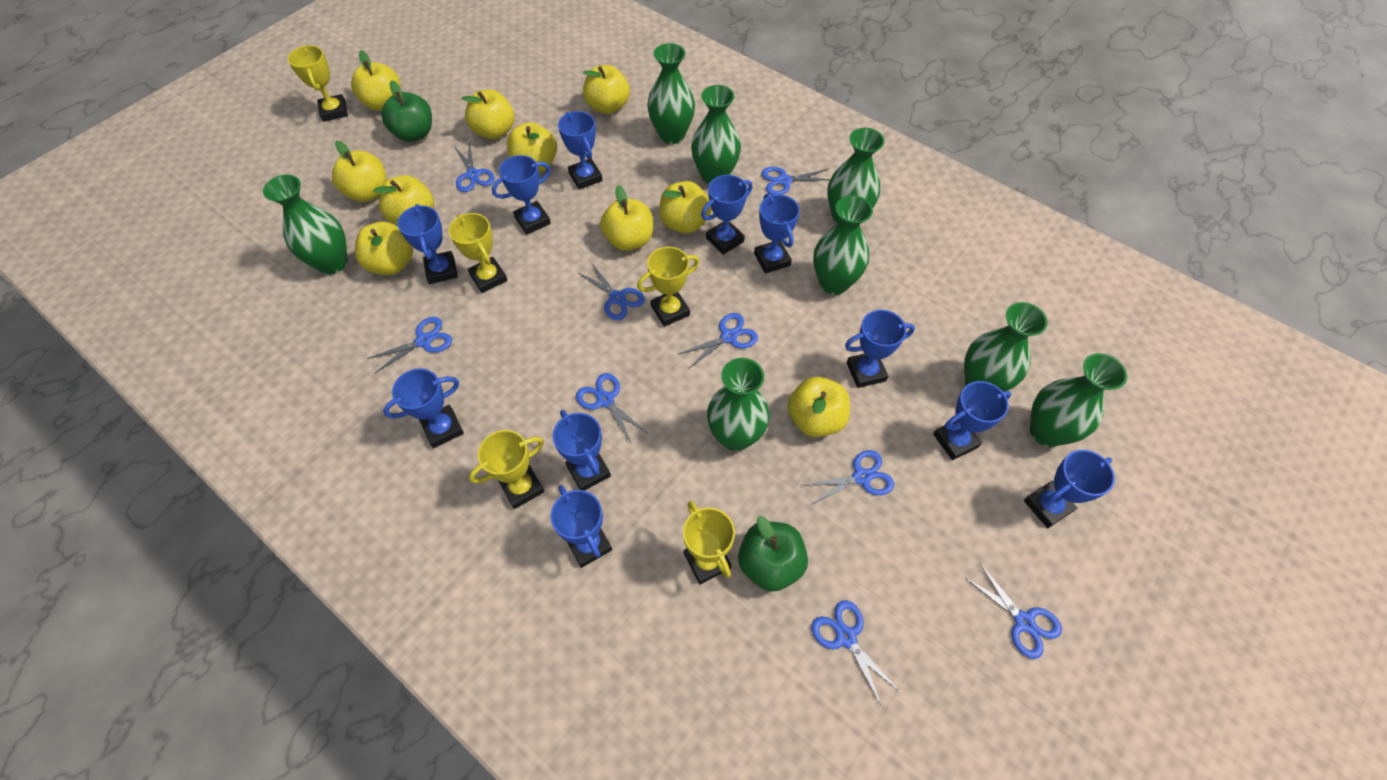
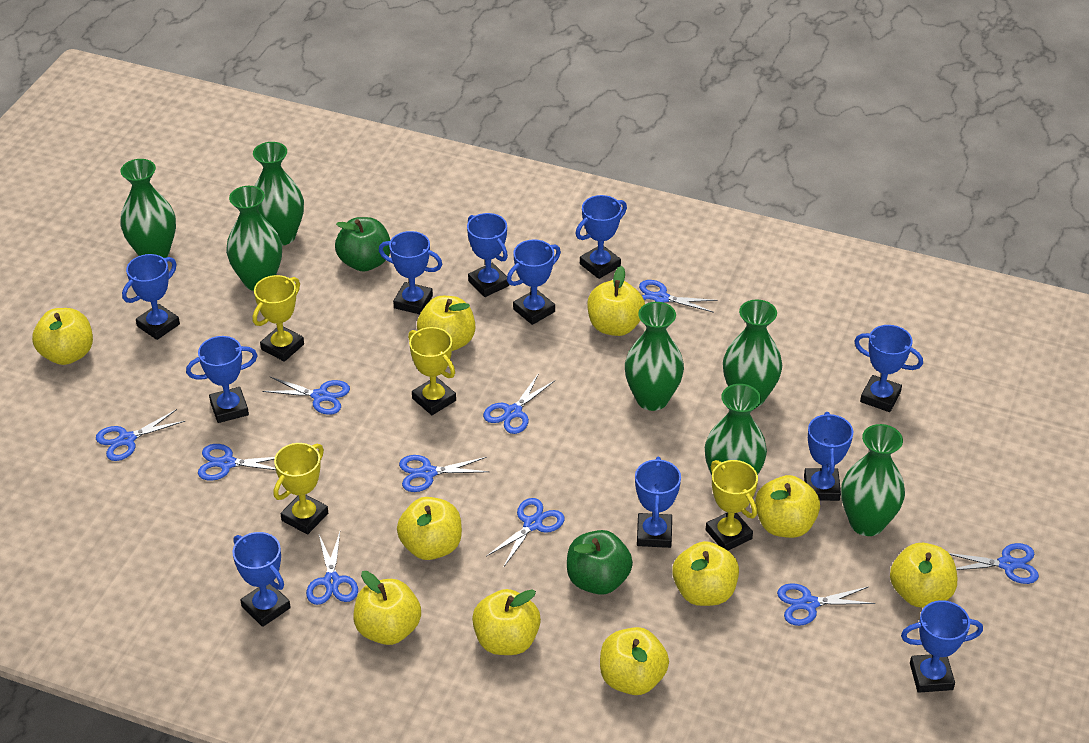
blue scissors: 9 -> 10
green vase: 8 -> 7
yellow trophy: 5 -> 4

